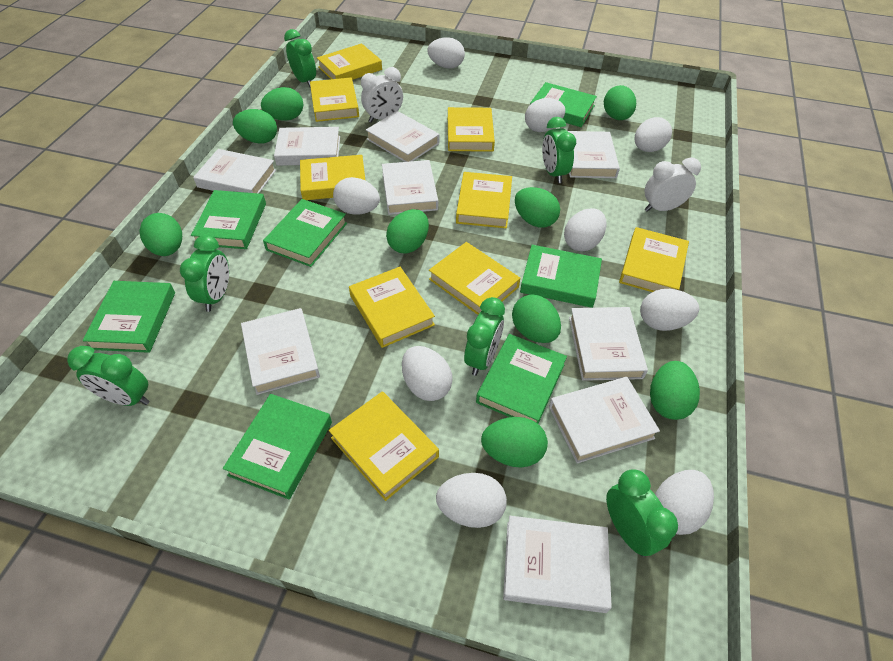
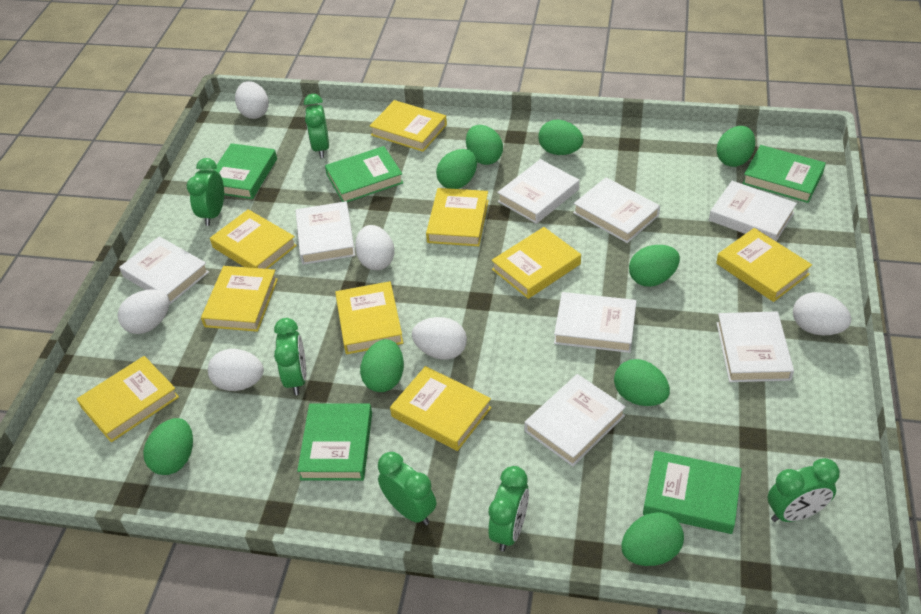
green book: 7 -> 5
white book: 9 -> 8
white clock: 2 -> 0
white egg: 9 -> 6

